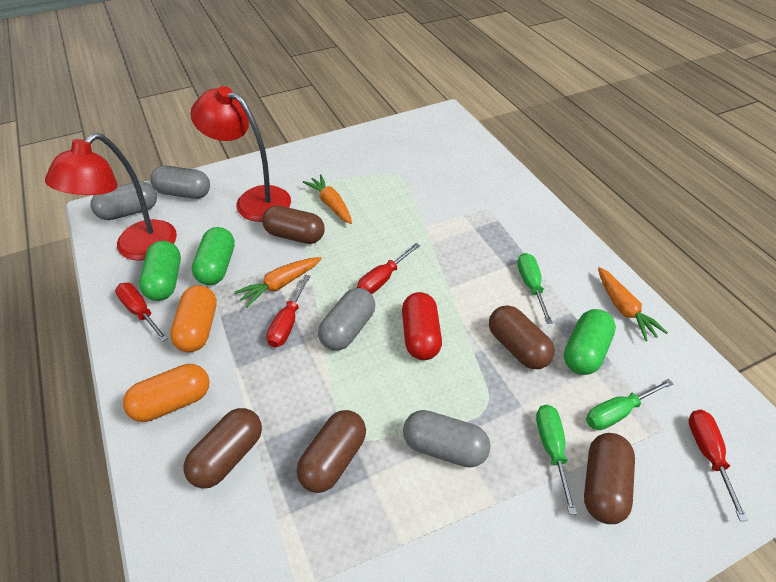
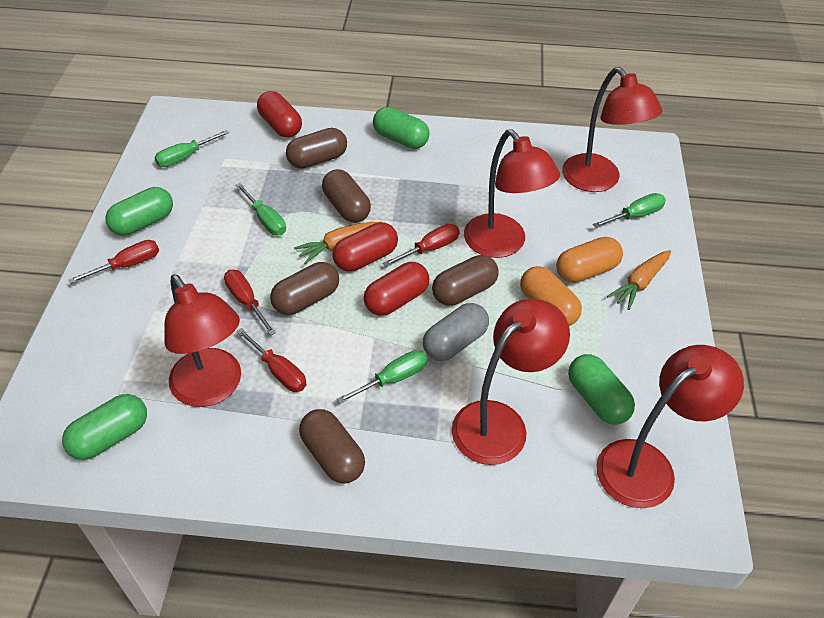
green capsule: 3 -> 4
green screwdriver: 3 -> 4
grey capsule: 4 -> 1
orange carrot: 3 -> 2
red capsule: 1 -> 3
red lamp: 2 -> 5

